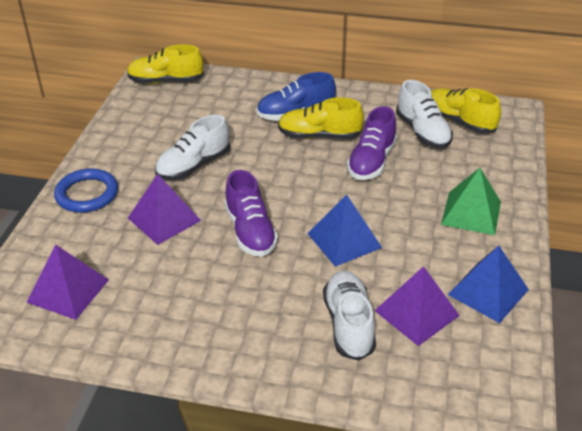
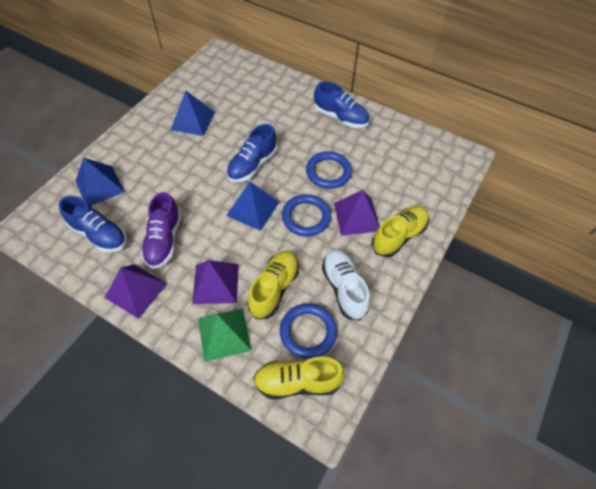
blue pyramid: 2 -> 3
blue ring: 1 -> 3
blue shoe: 1 -> 3
purple shoe: 2 -> 1
white shoe: 3 -> 1

